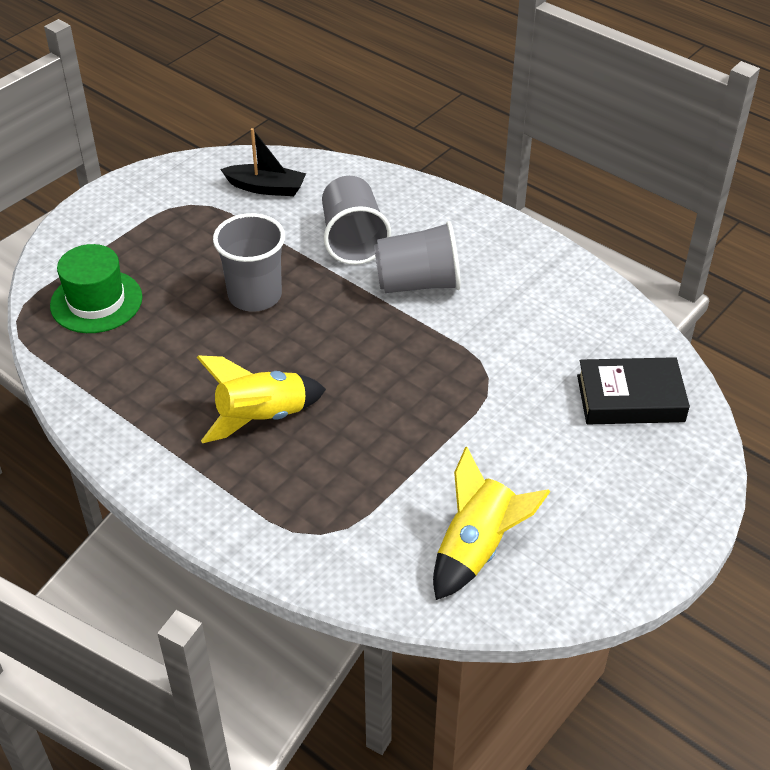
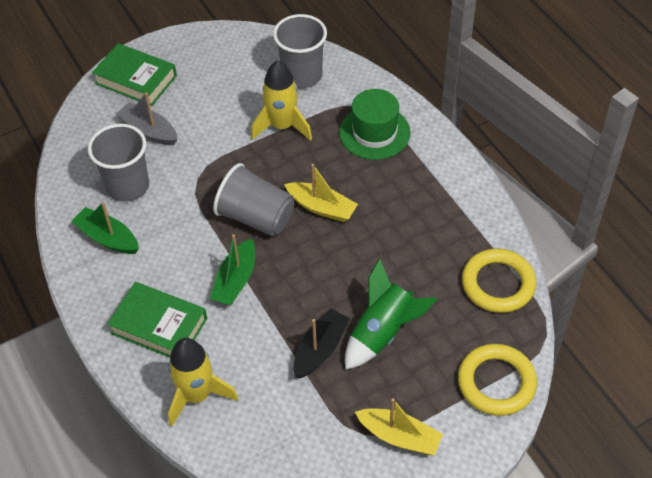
black book: 1 -> 0
green boat: 0 -> 2
green book: 0 -> 2
green rocket: 0 -> 1
grey boat: 0 -> 1
yellow boat: 0 -> 2
yellow ring: 0 -> 2

